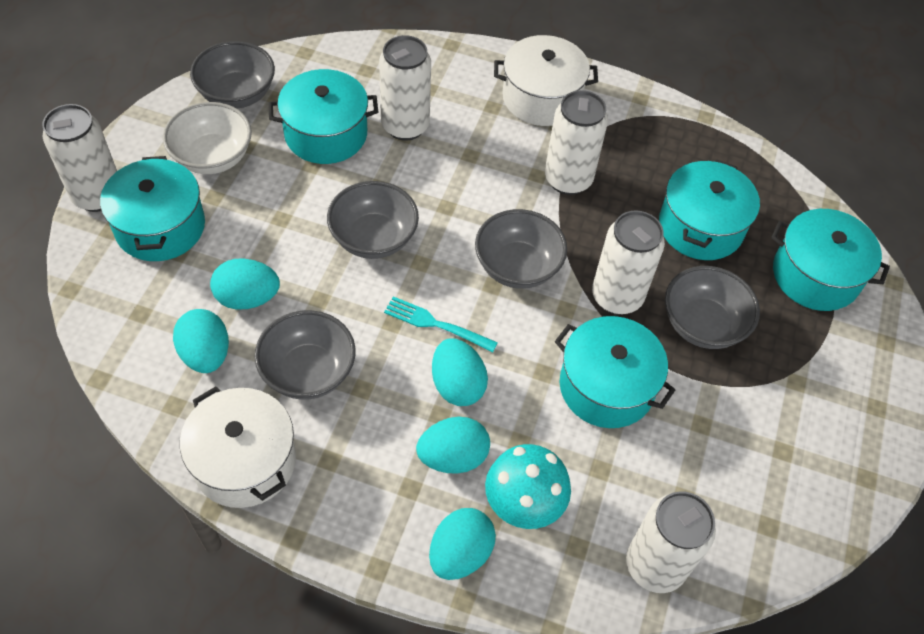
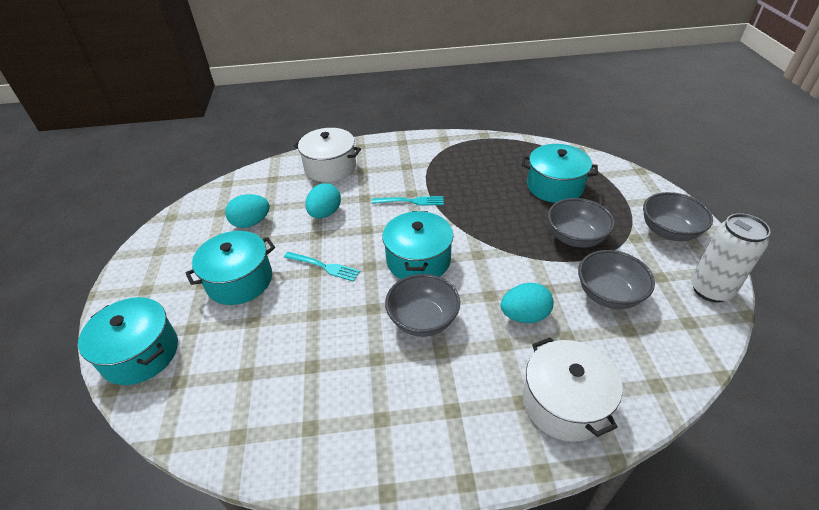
grey bowl: 5 -> 4
turquoise egg: 5 -> 3
turquoise fork: 1 -> 2
turquoise mushroom: 1 -> 0
turquoise pot: 5 -> 4
white bowl: 1 -> 0
white can: 5 -> 1

